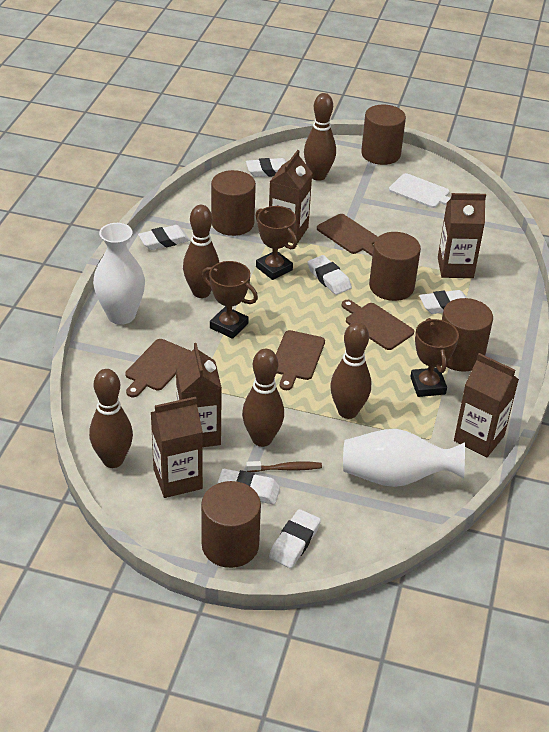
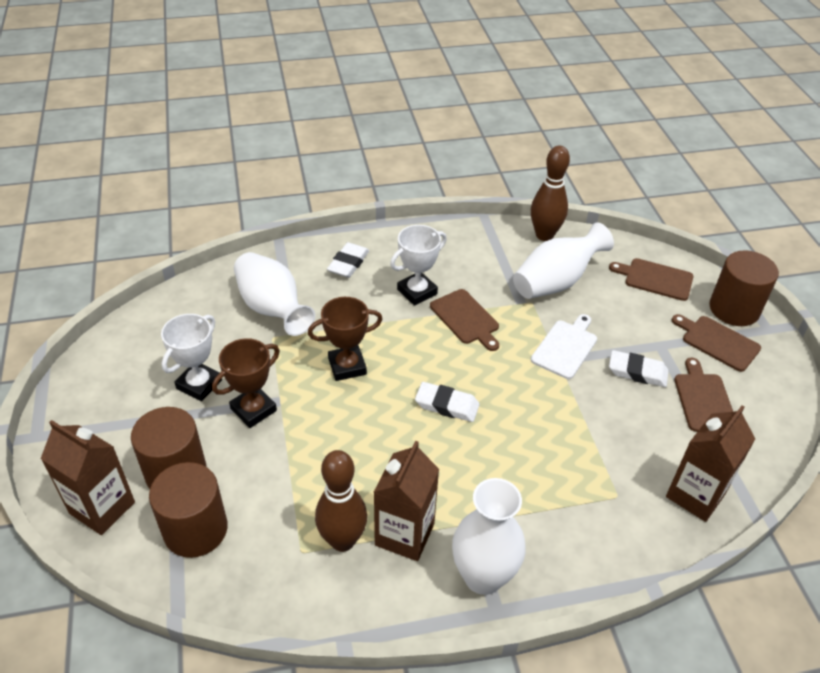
brown bowling pin: 5 -> 2
brown carton: 5 -> 3
brown cylinder: 5 -> 3
brown toothbrush: 1 -> 0
brown trophy: 3 -> 2
white eraser: 6 -> 3
white trophy: 0 -> 2
white vase: 2 -> 3

